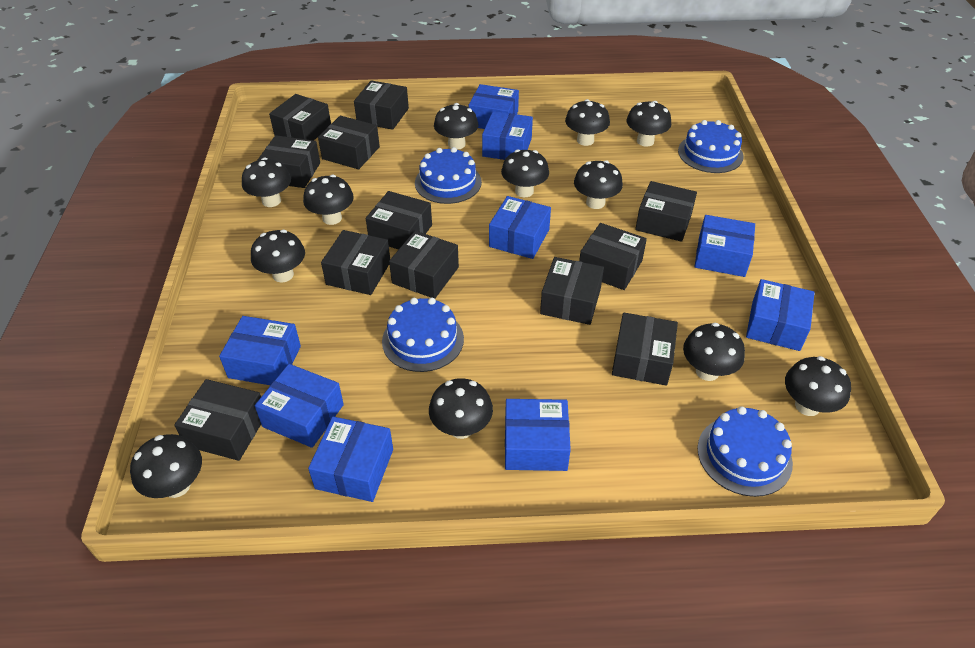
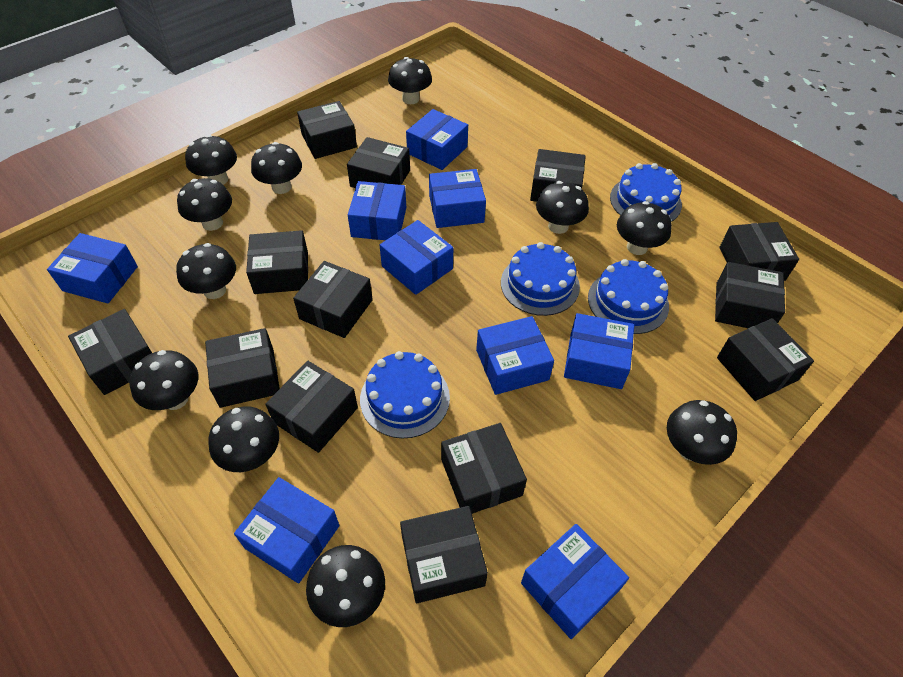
black box: 12 -> 13
black mushroom: 12 -> 11

